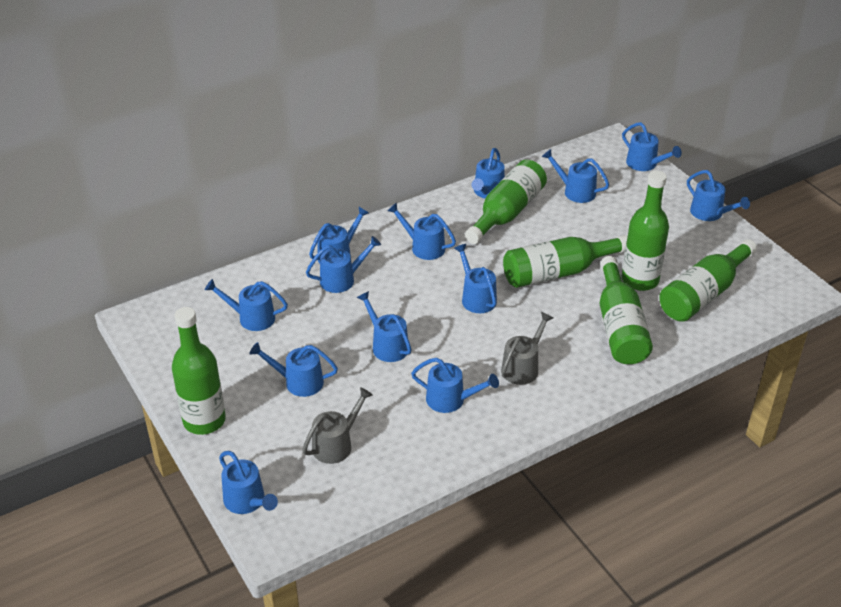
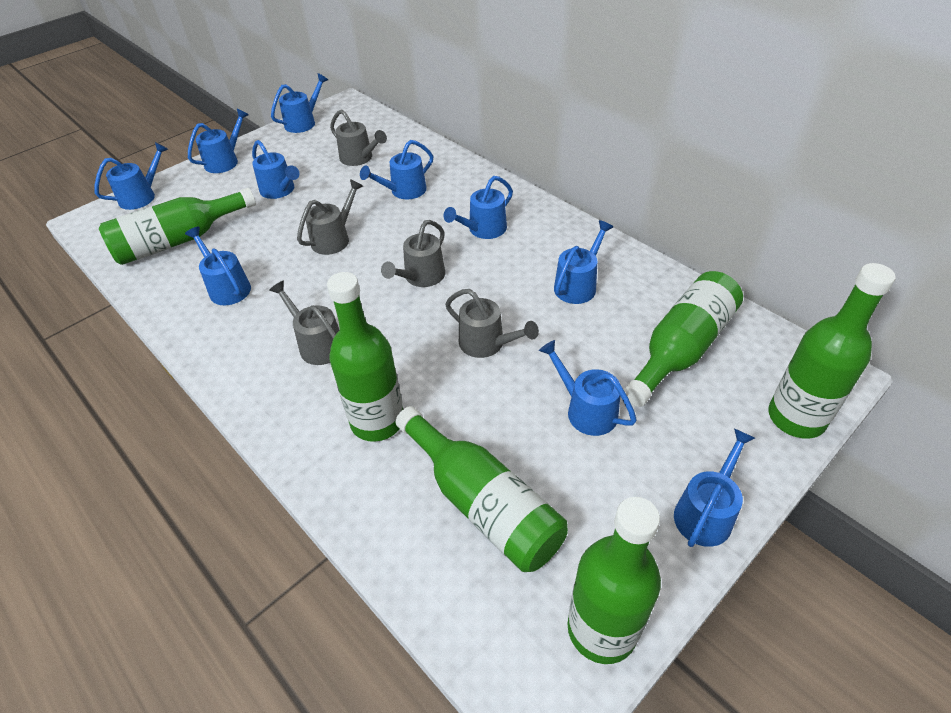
blue watering can: 13 -> 10
grey watering can: 2 -> 5

